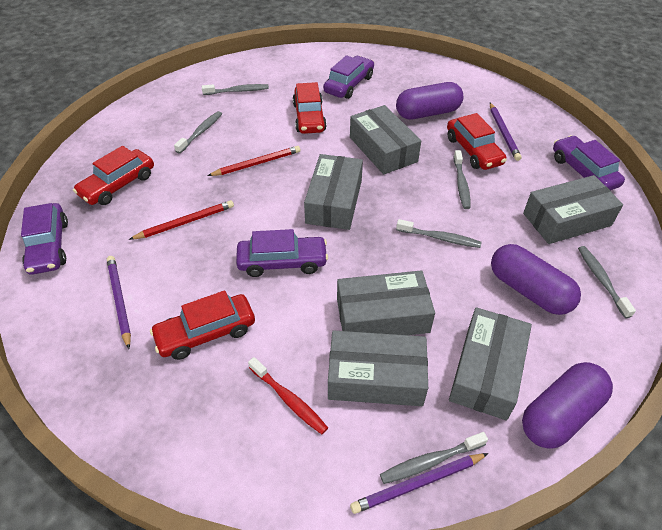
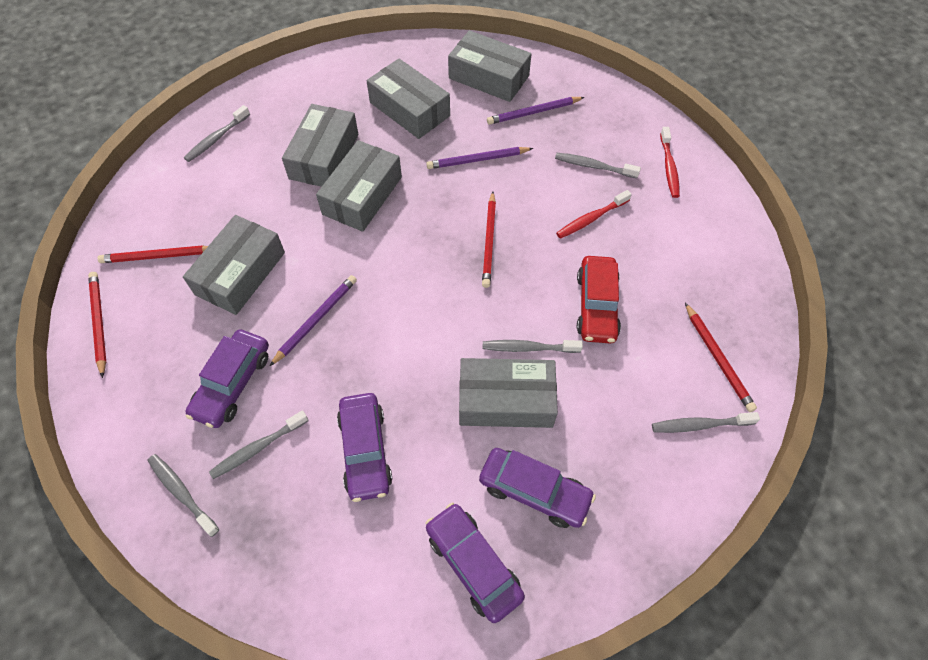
purple capsule: 3 -> 0
red car: 4 -> 1
red pencil: 2 -> 4
red toothbrush: 1 -> 2

